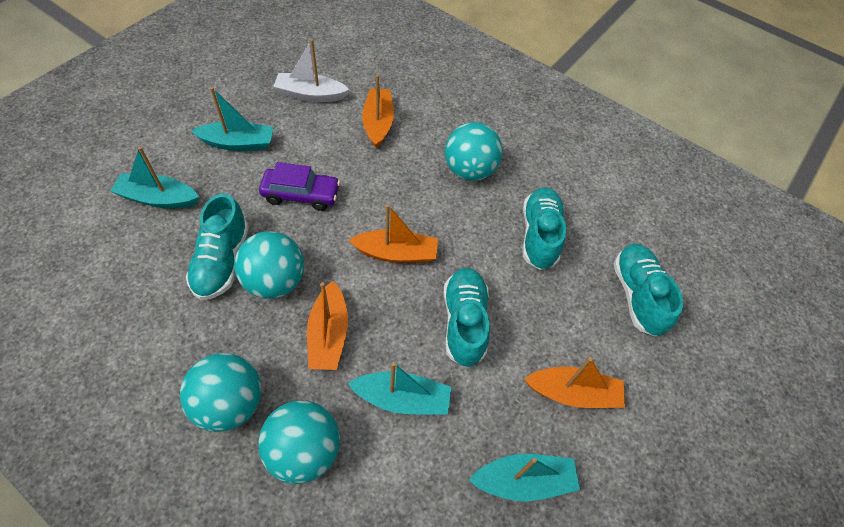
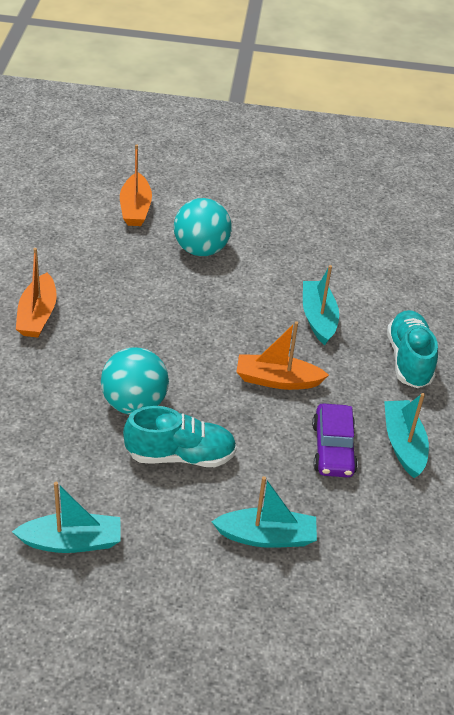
orange boat: 4 -> 3
turquoise ball: 4 -> 2
turquoise shoe: 4 -> 2
white boat: 1 -> 0

